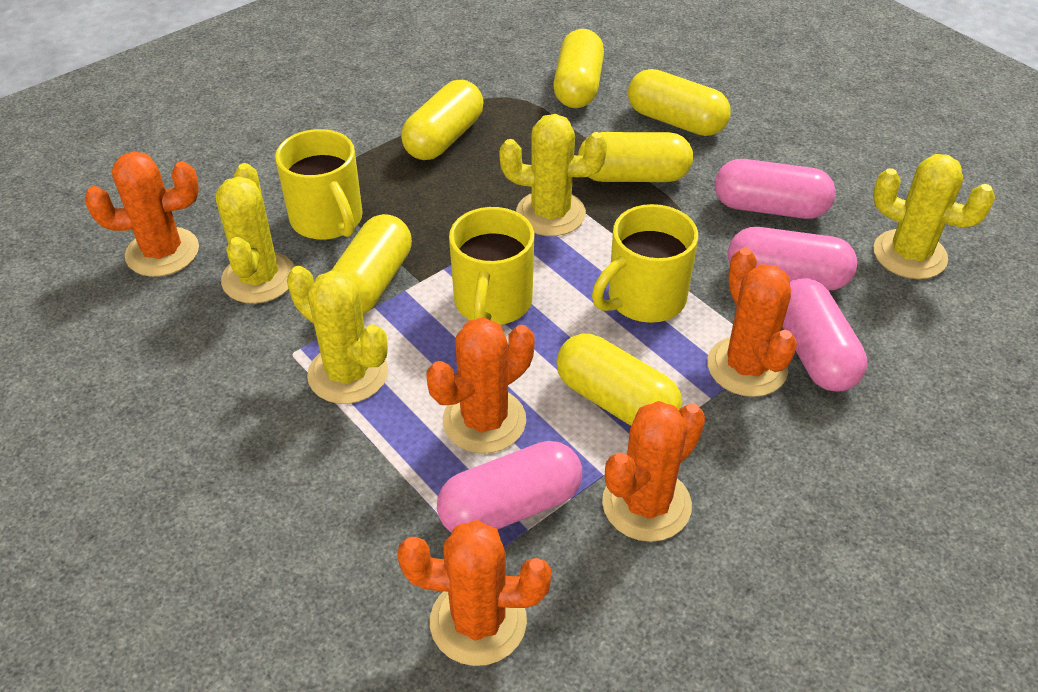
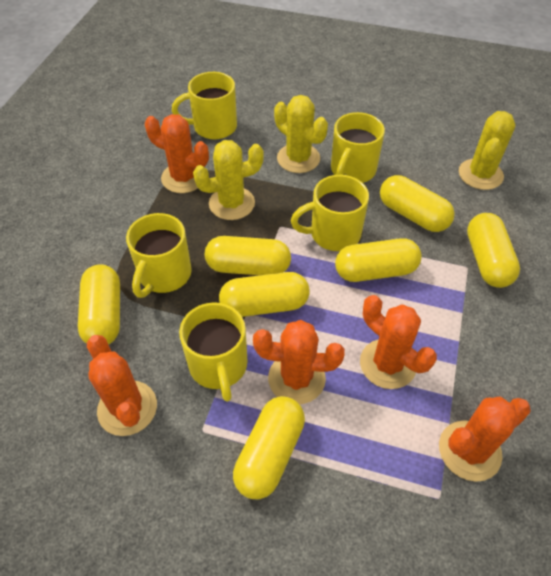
pink capsule: 4 -> 0
yellow cactus: 4 -> 3
yellow capsule: 6 -> 7
yellow mug: 3 -> 5

